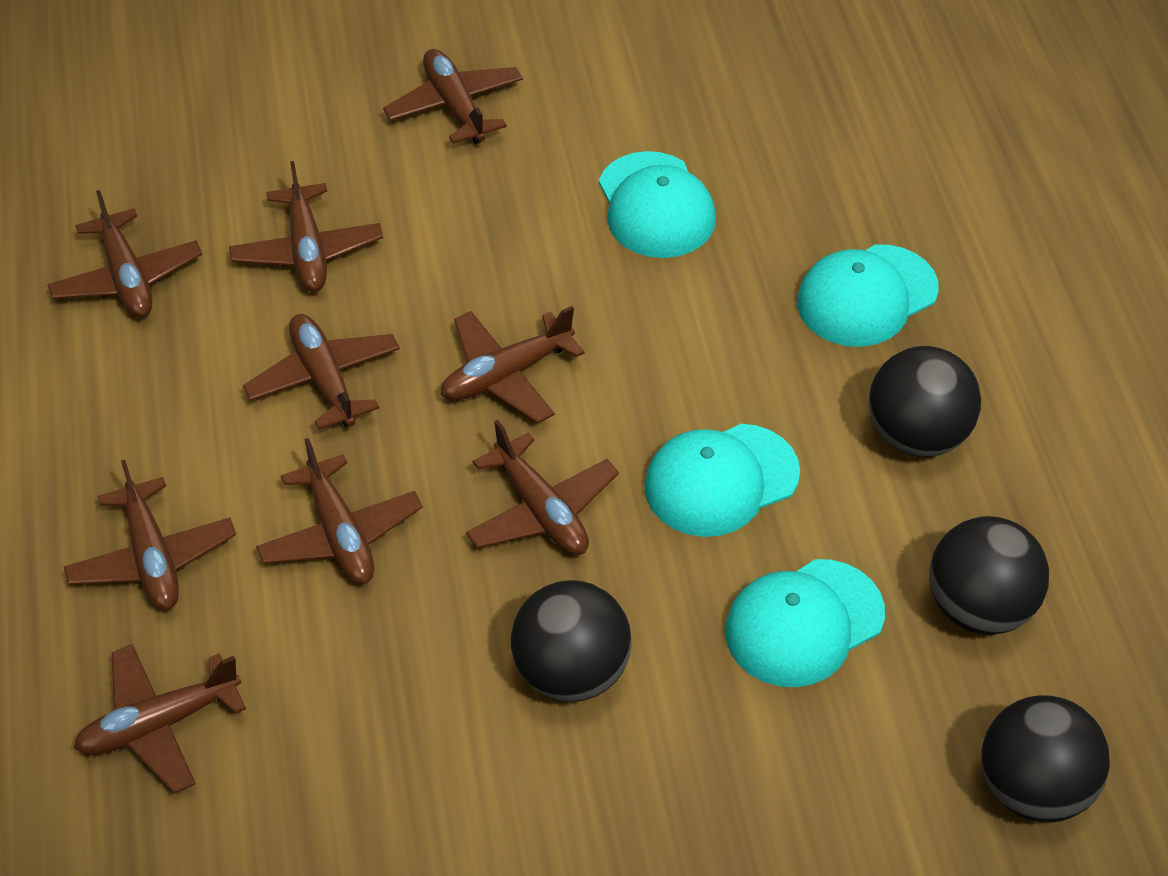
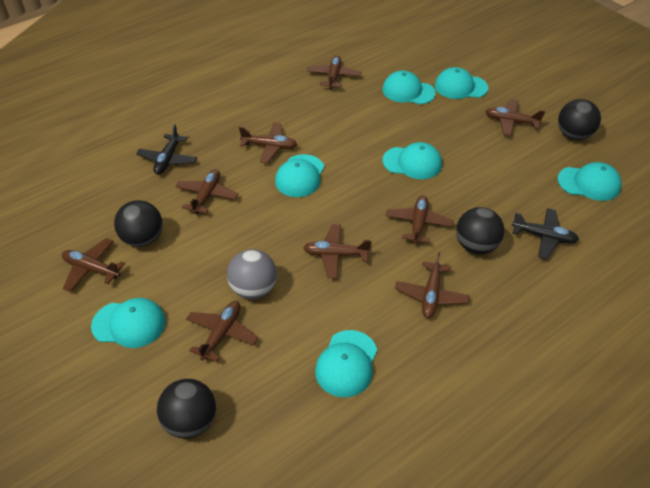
black plane: 0 -> 2
grey ball: 0 -> 1
turquoise cap: 4 -> 7

